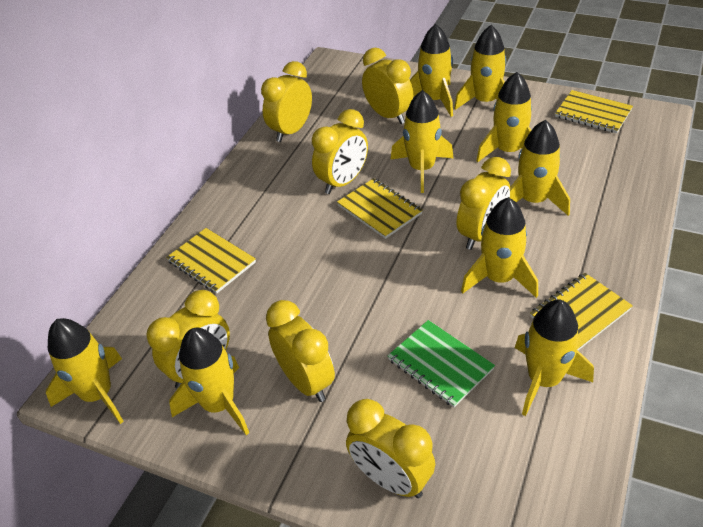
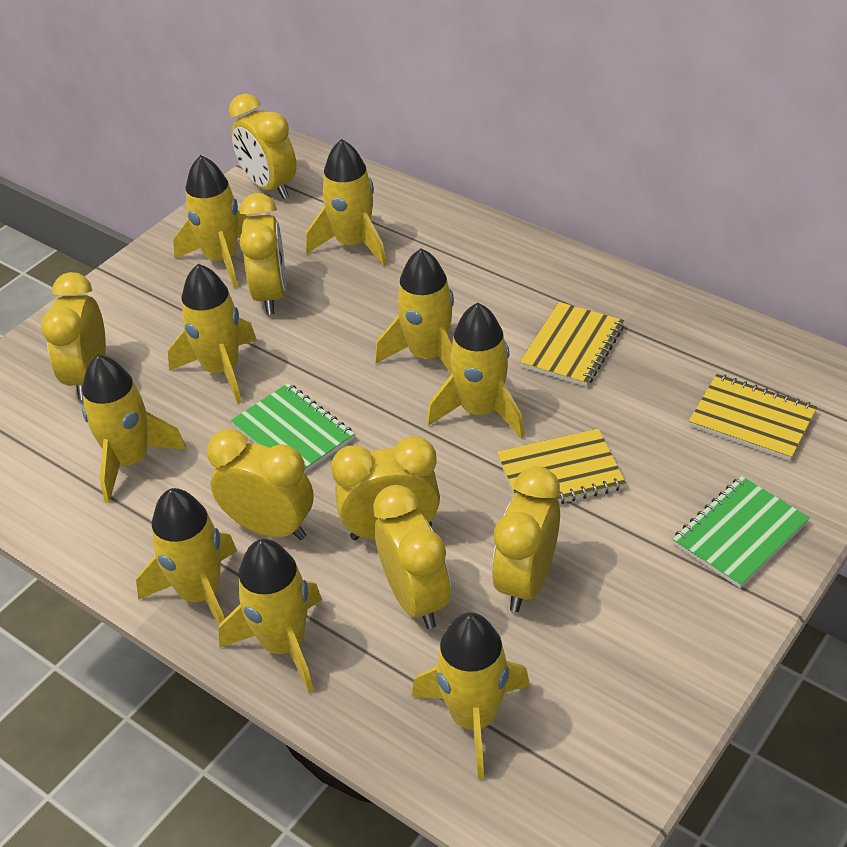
green notebook: 1 -> 2
yellow notebook: 4 -> 3

